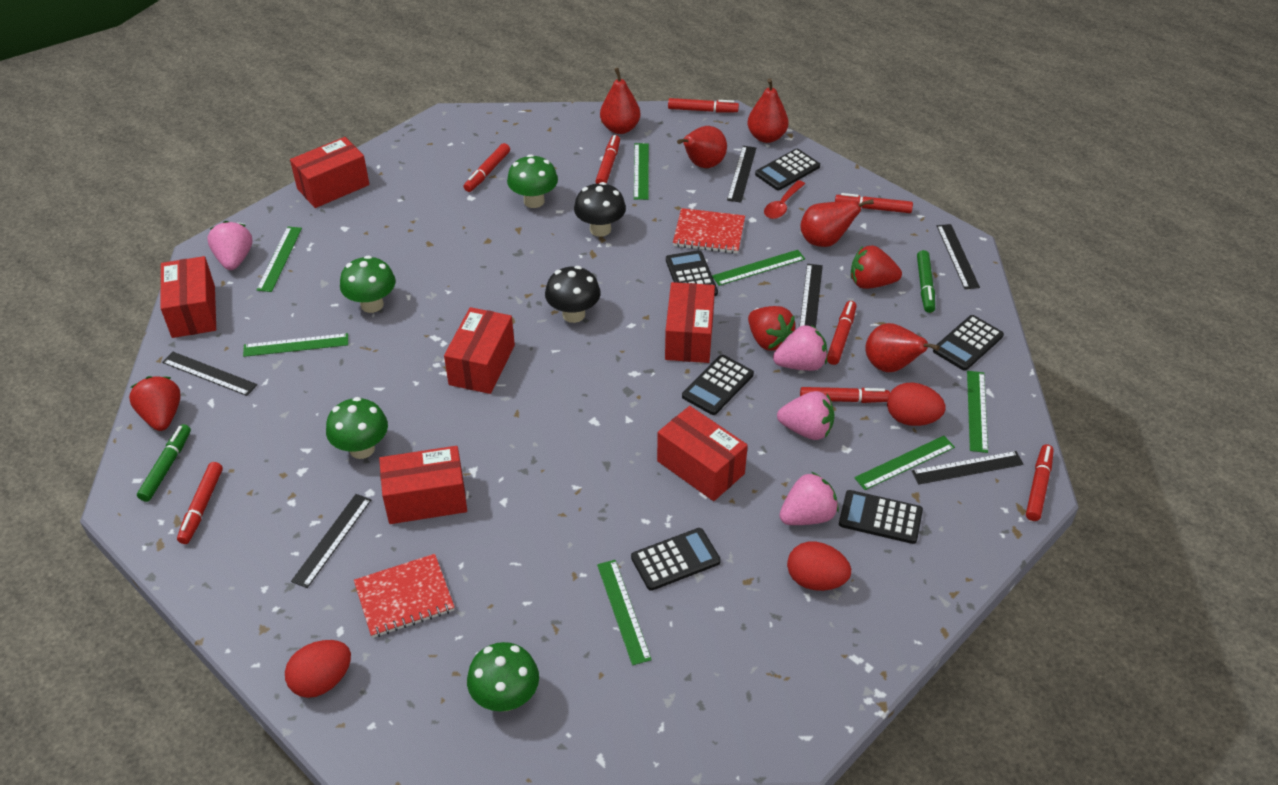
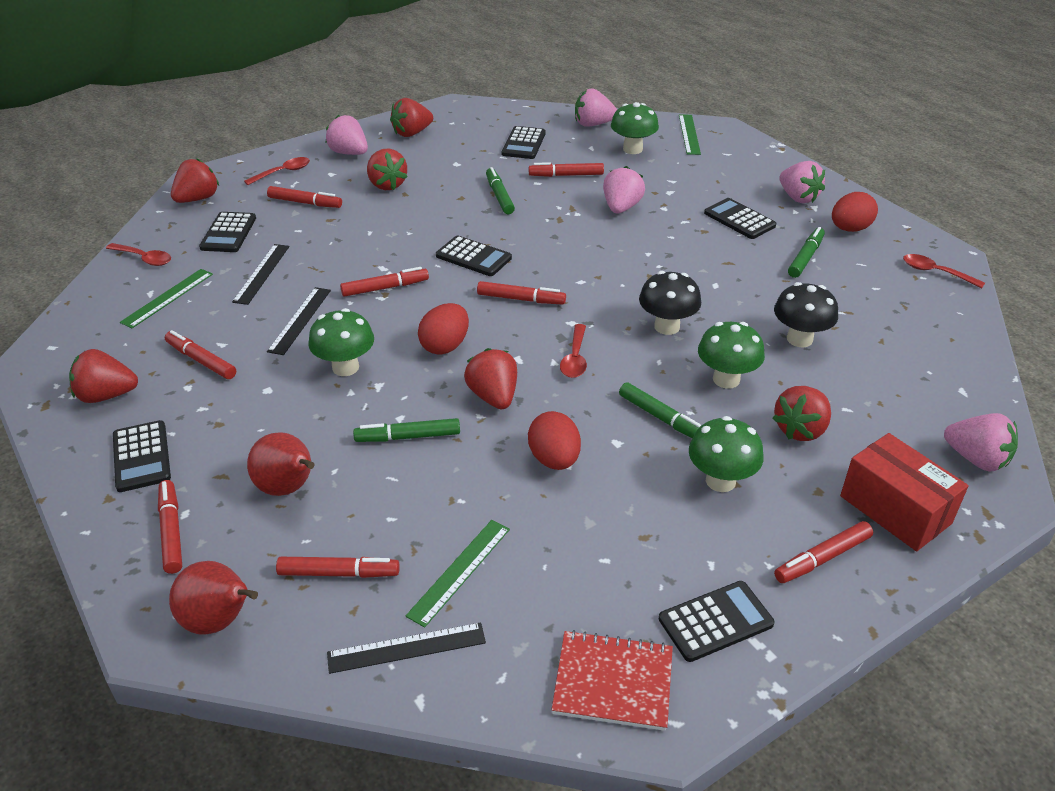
black ruler: 6 -> 3
green marker: 2 -> 4
green ruler: 7 -> 3
pink strawberry: 4 -> 5
red box: 6 -> 1
red notebook: 2 -> 1
red pear: 5 -> 2
red spoon: 1 -> 4
red strawberry: 3 -> 6

